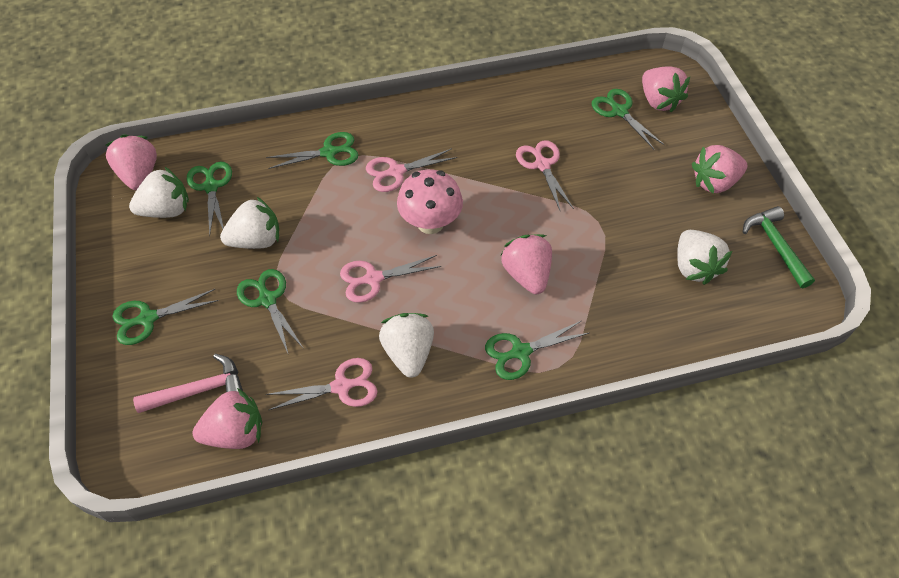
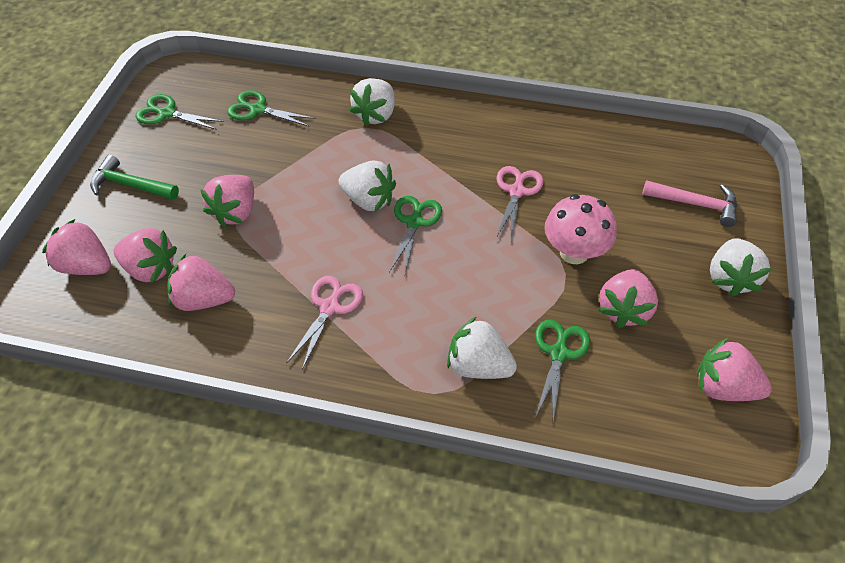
green scissors: 6 -> 4
pink scissors: 4 -> 2
pink strawberry: 5 -> 6

